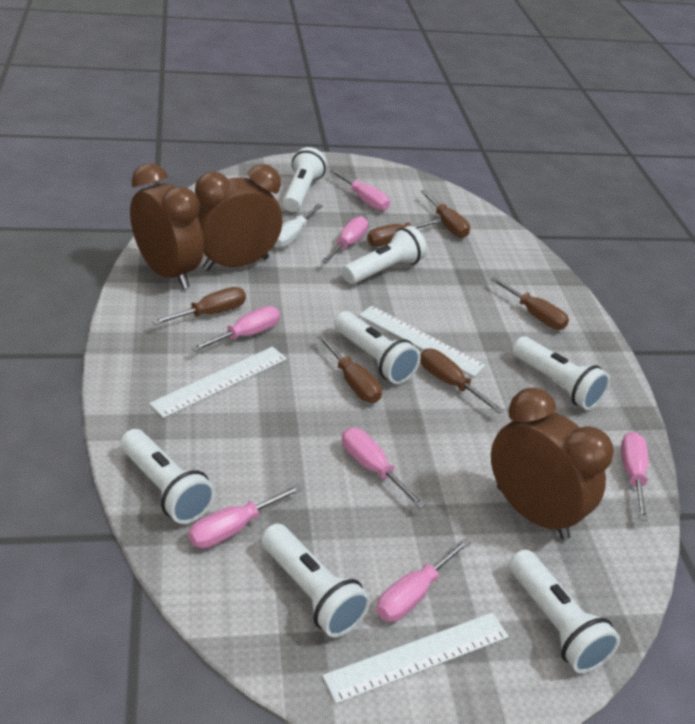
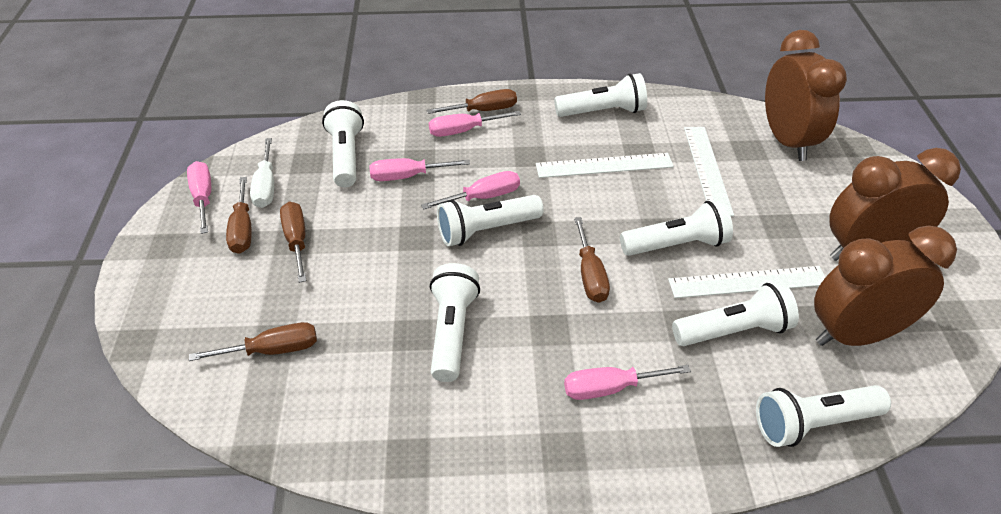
brown screwdriver: 6 -> 5
pink screwdriver: 7 -> 5

